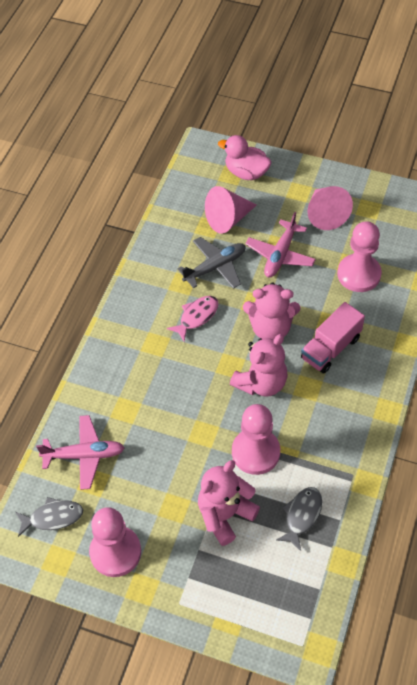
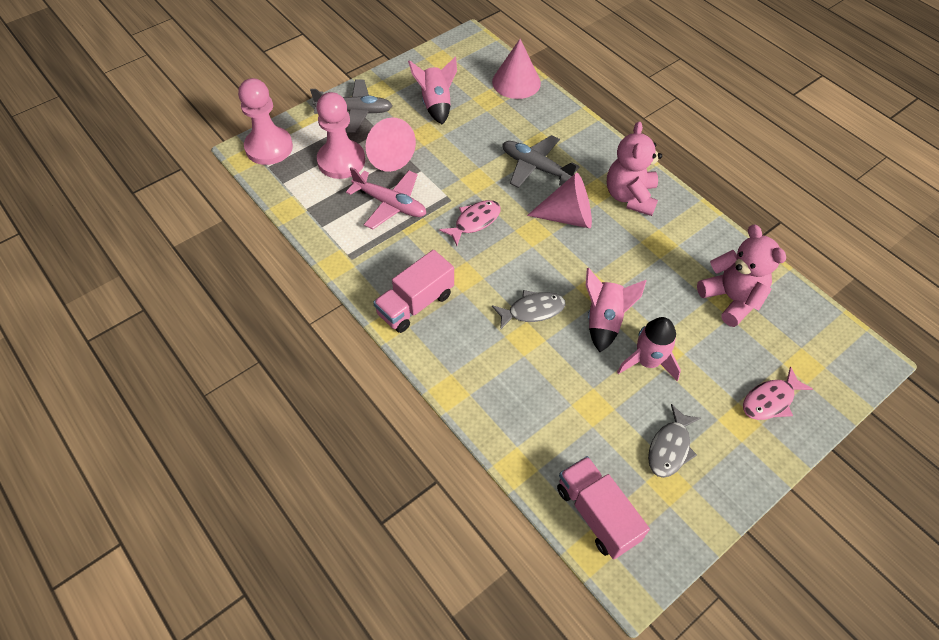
grey plane: 1 -> 2
pink cone: 2 -> 3
pink duck: 1 -> 0
pink fish: 1 -> 2
pink pawn: 3 -> 2
pink plane: 2 -> 1
pink rocket: 0 -> 3
pink teddy bear: 3 -> 2
pink truck: 1 -> 2

